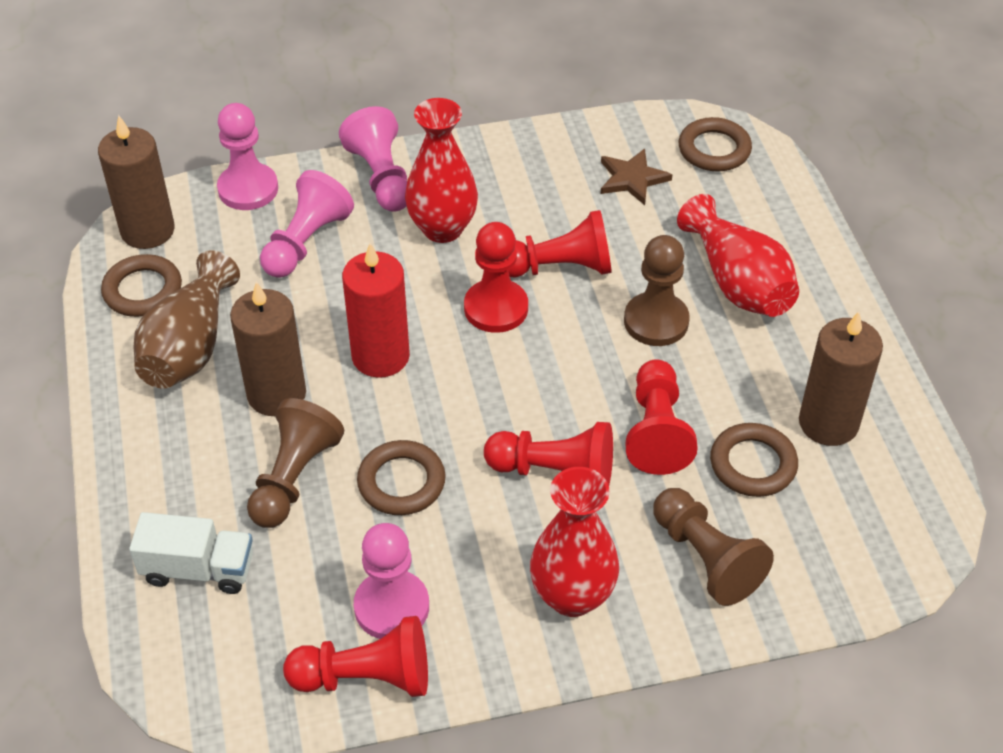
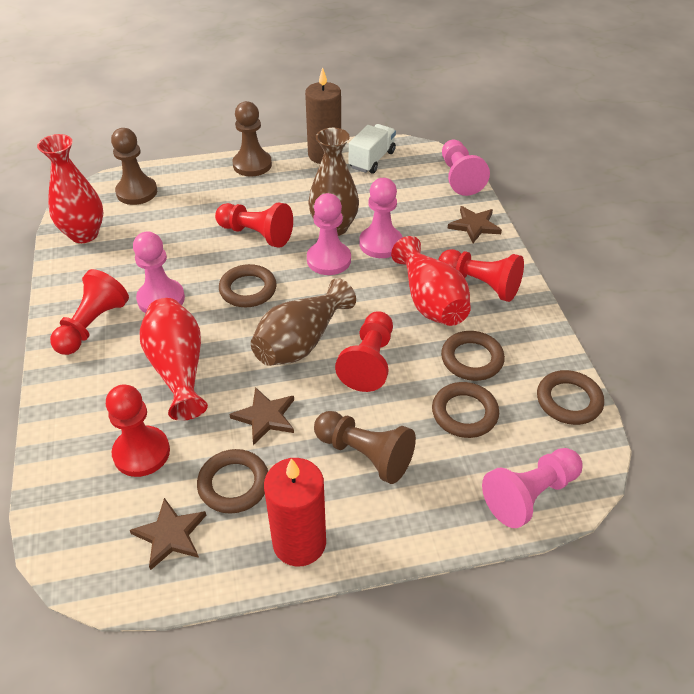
brown candle: 3 -> 1
brown ring: 4 -> 5
brown star: 1 -> 3
brown vase: 1 -> 2
pink pawn: 4 -> 5

